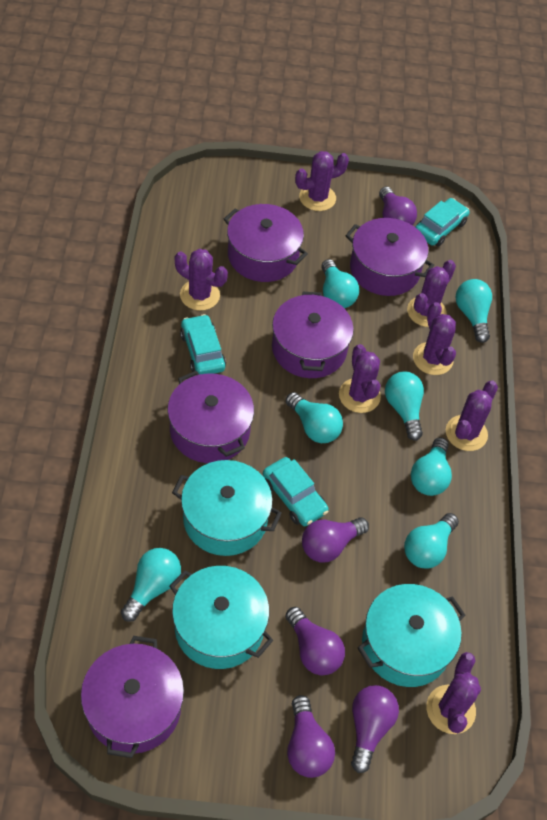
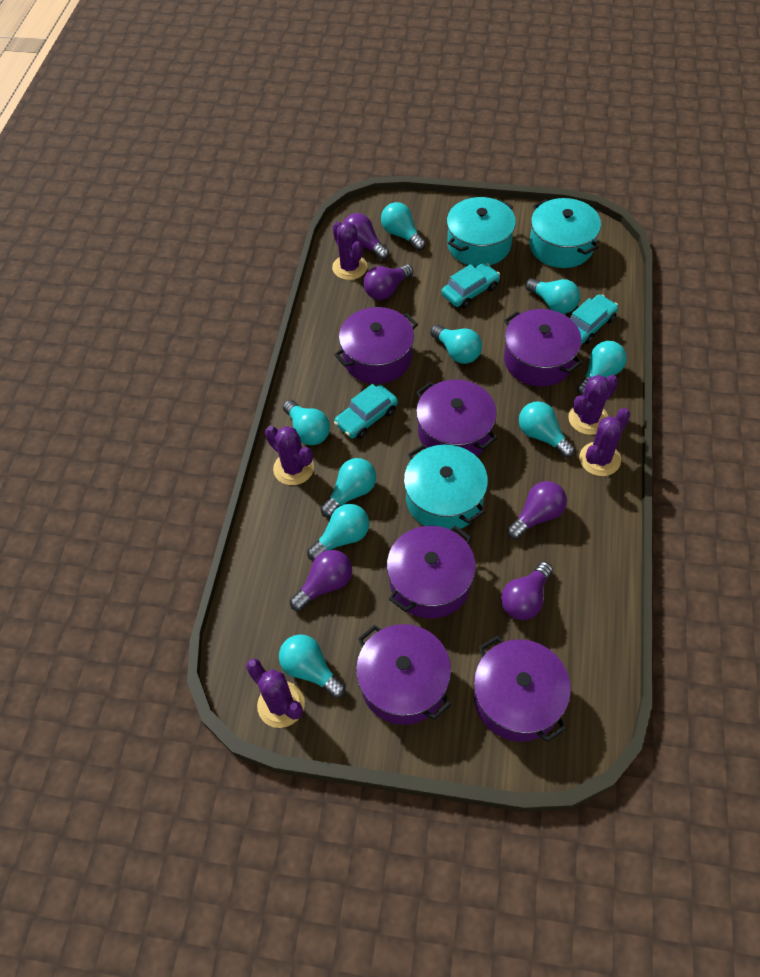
purple cactus: 7 -> 5
purple pot: 5 -> 6
turquoise light bulb: 7 -> 9

